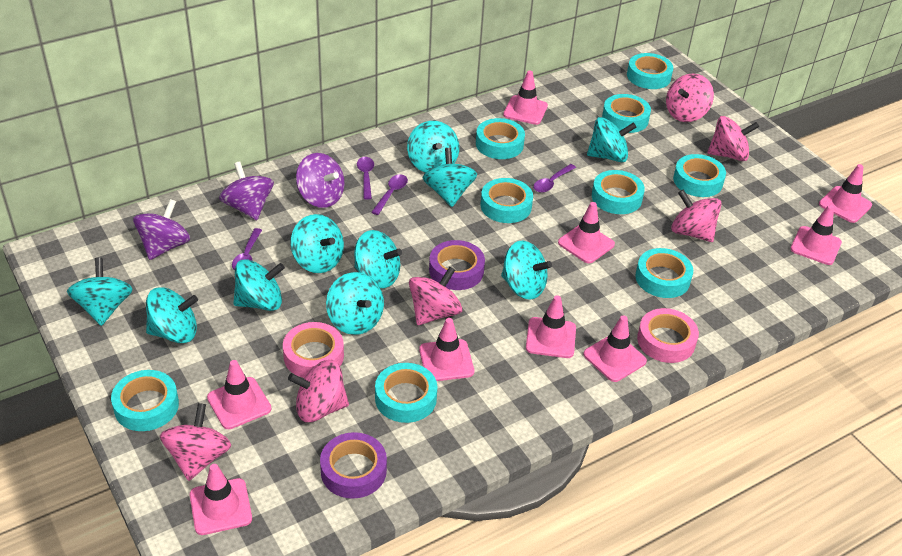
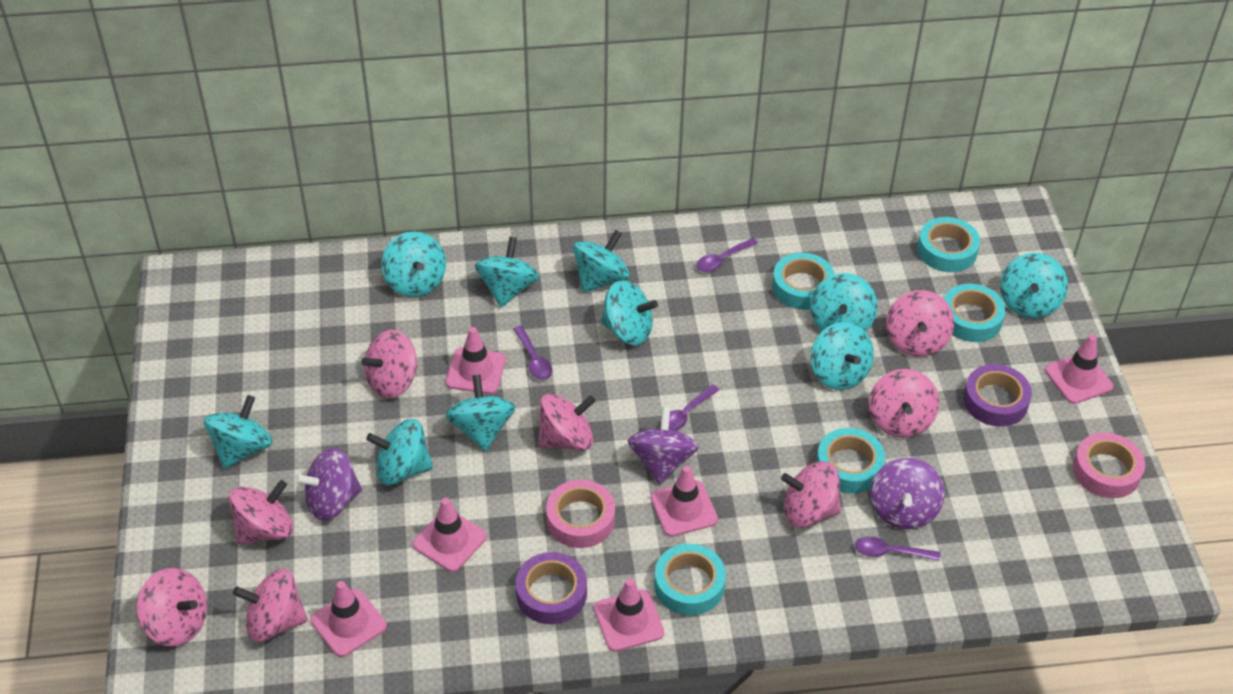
pink spinning top: 6 -> 8
pink traffic cone: 9 -> 6
turquoise tape: 9 -> 5

